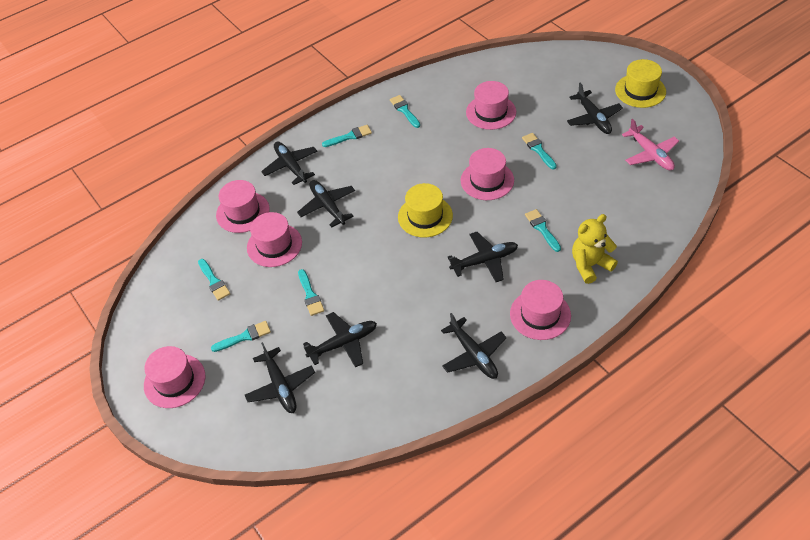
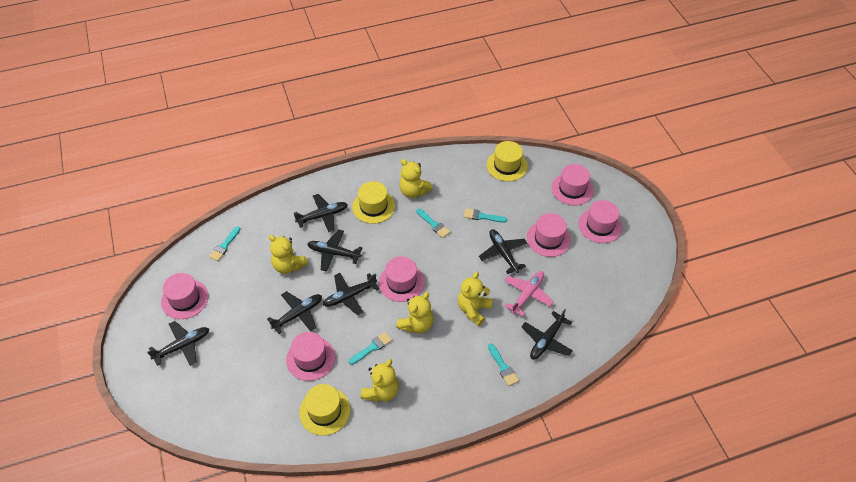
turquoise brush: 7 -> 5
yellow hat: 2 -> 3
yellow teddy bear: 1 -> 5

